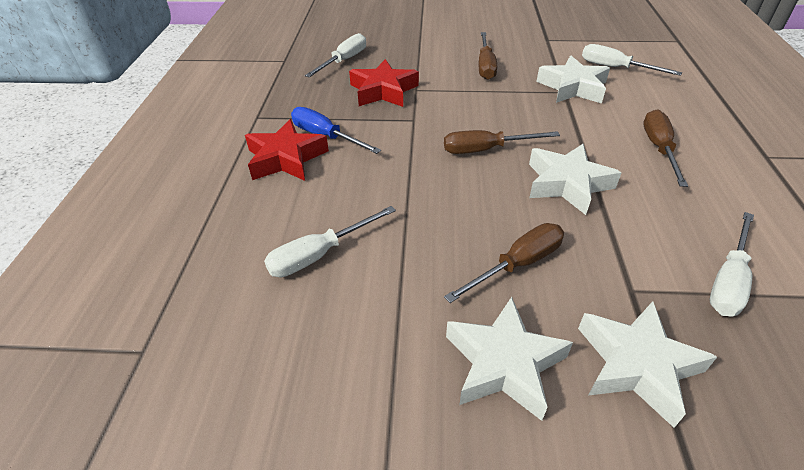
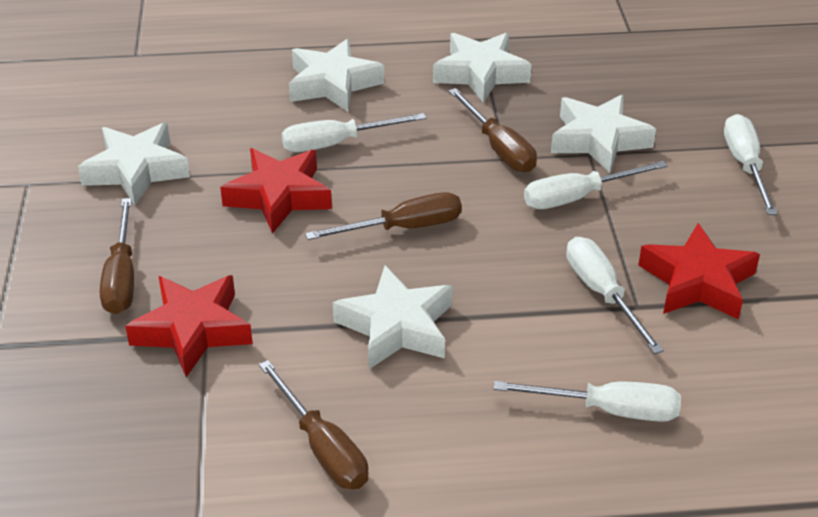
blue screwdriver: 1 -> 0
red star: 2 -> 3
white screwdriver: 4 -> 5
white star: 4 -> 5

